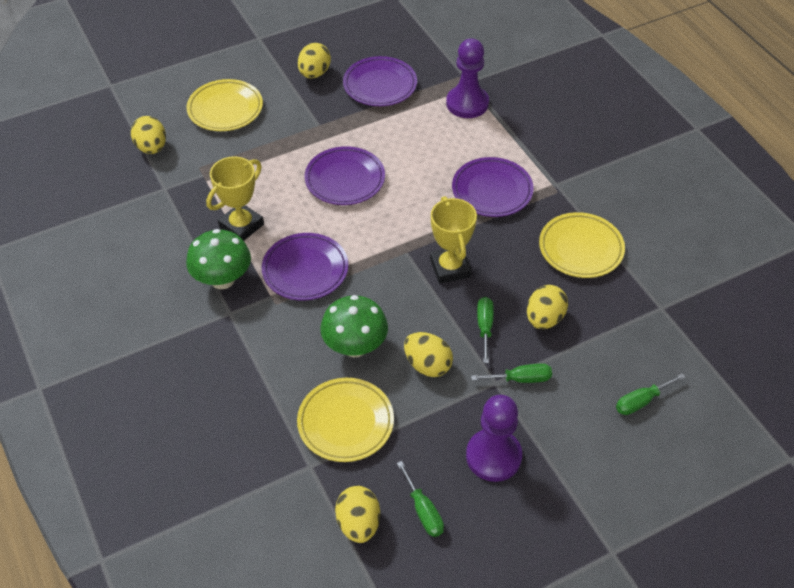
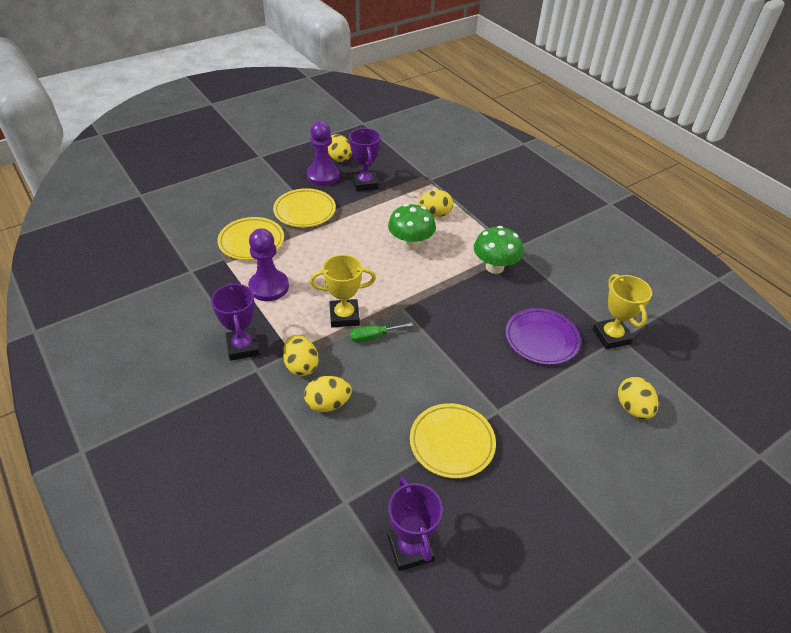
green screwdriver: 4 -> 1
purple plate: 4 -> 1
purple trophy: 0 -> 3

